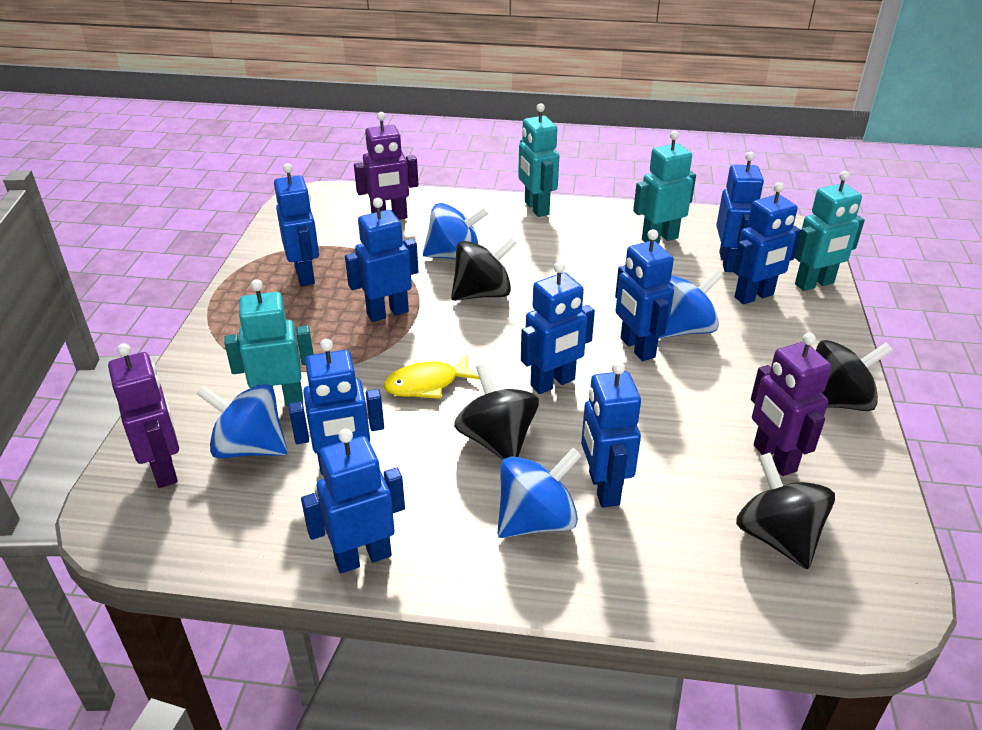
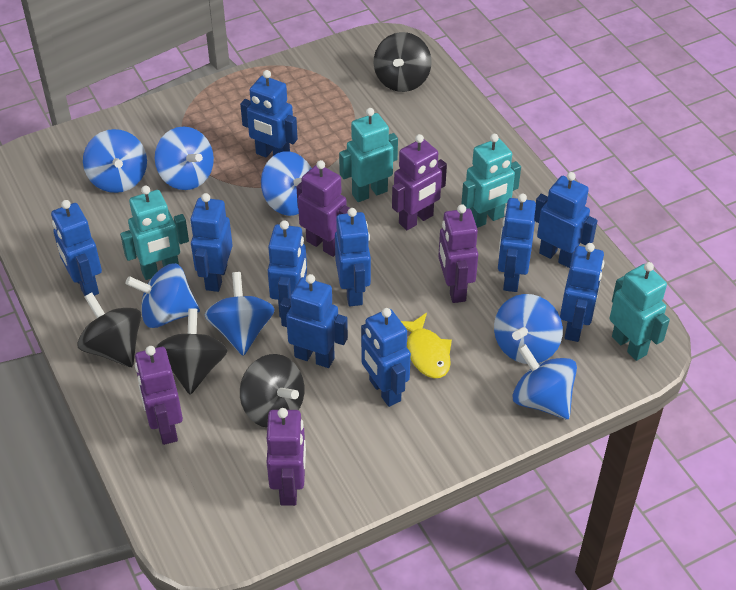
blue robot: 9 -> 10
blue spinning top: 4 -> 7
purple robot: 3 -> 5

